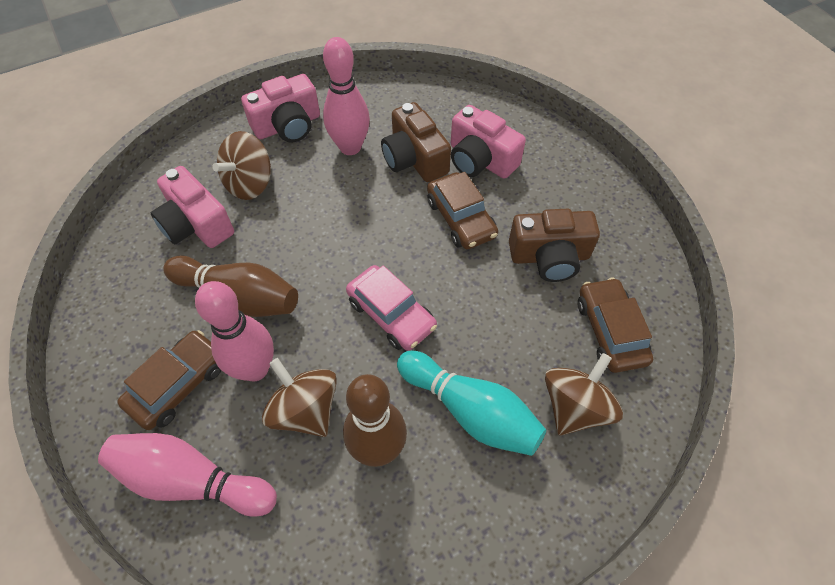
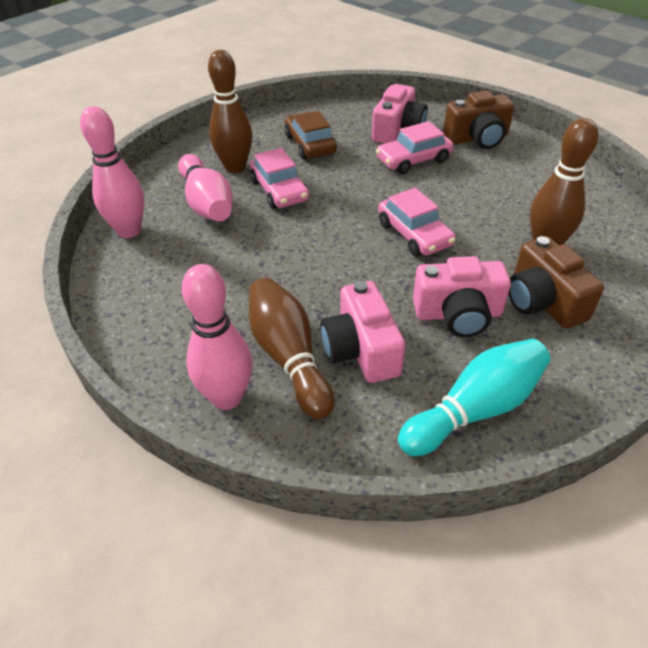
brown bowling pin: 2 -> 3
brown car: 3 -> 1
brown spinning top: 3 -> 0
pink car: 1 -> 3

